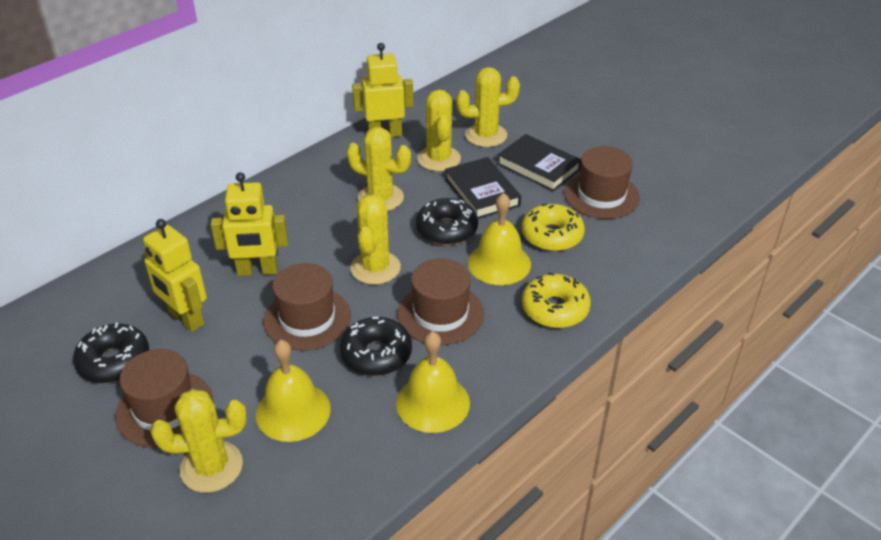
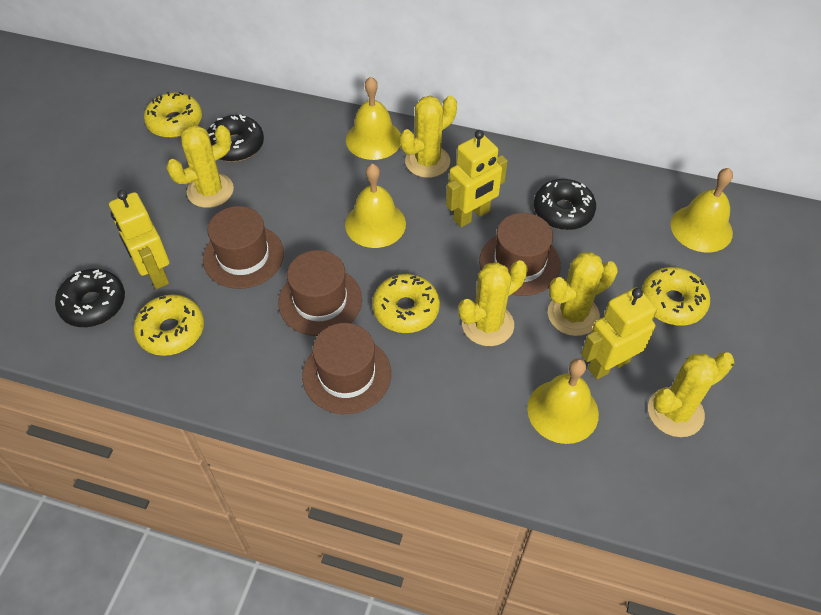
black book: 2 -> 0
yellow bell: 3 -> 4
yellow donut: 2 -> 4

